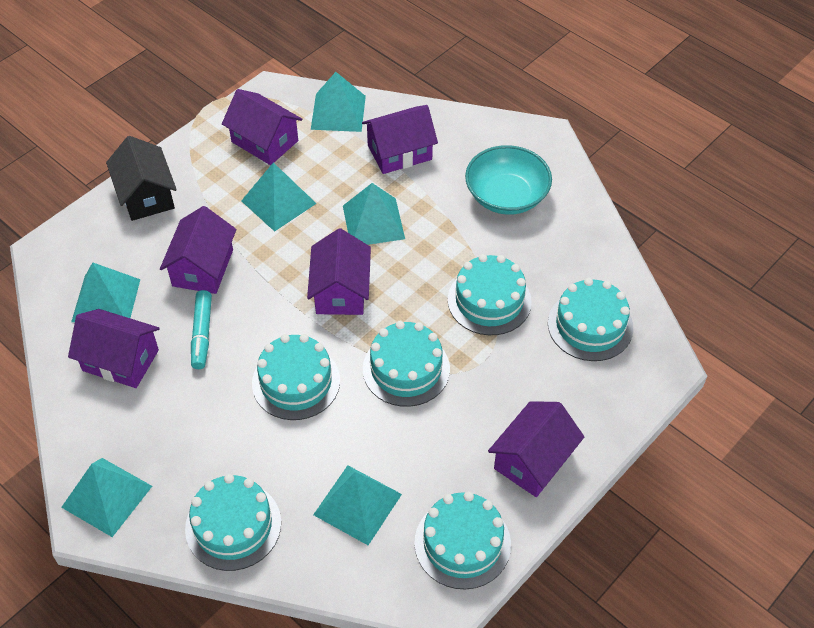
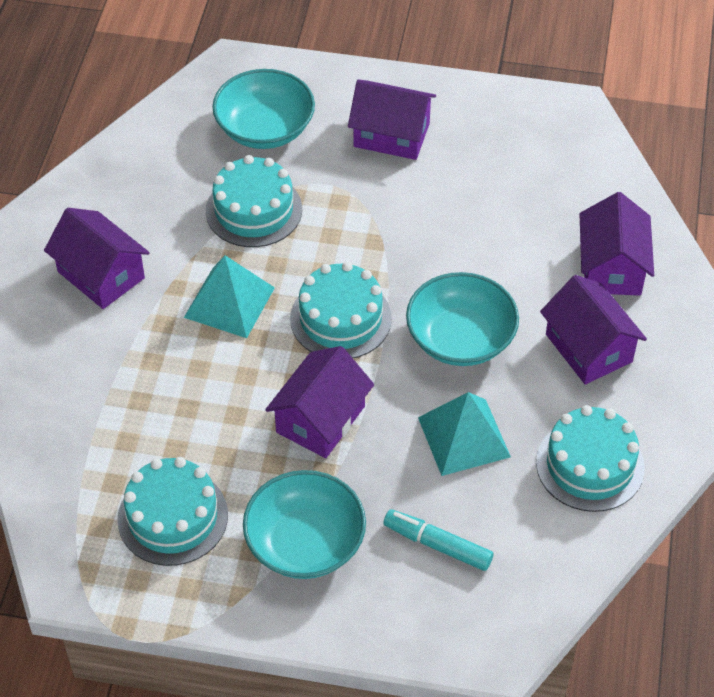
black house: 1 -> 0
purple house: 6 -> 5
turquoise bowl: 1 -> 3
turquoise cake: 6 -> 4
turquoise pyramid: 6 -> 2

